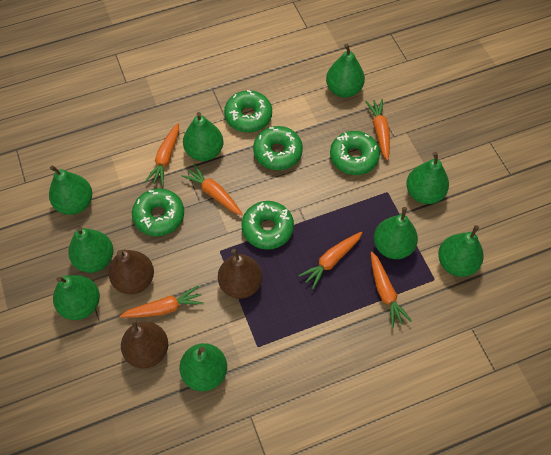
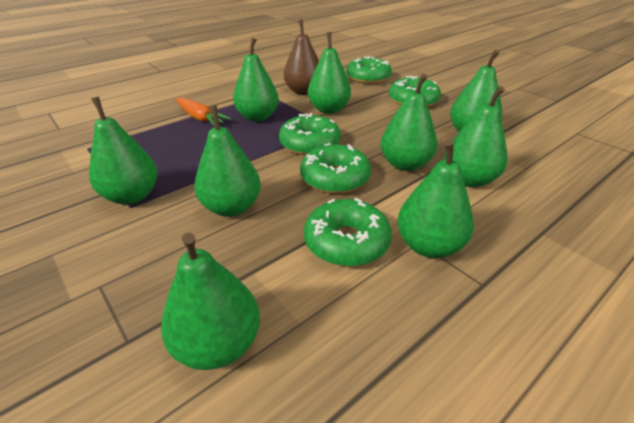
brown pear: 3 -> 1
orange carrot: 6 -> 1

